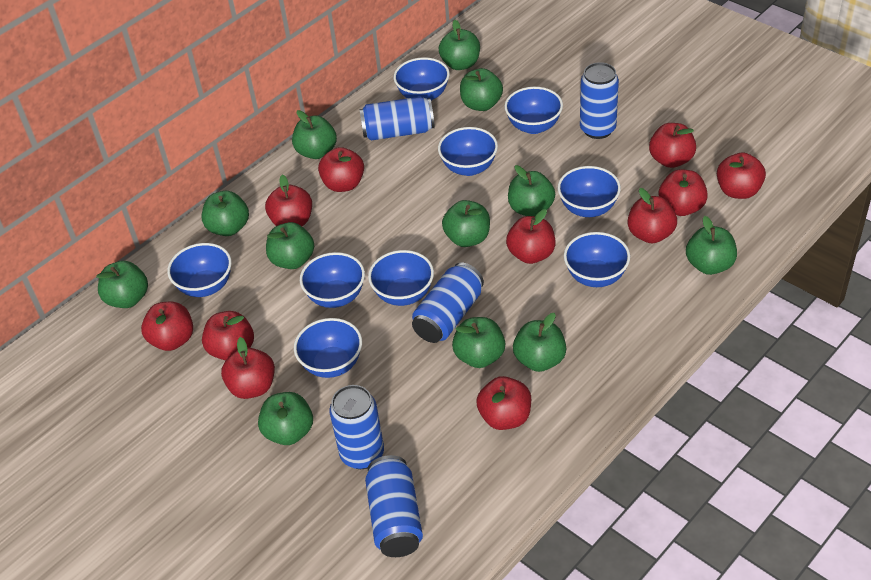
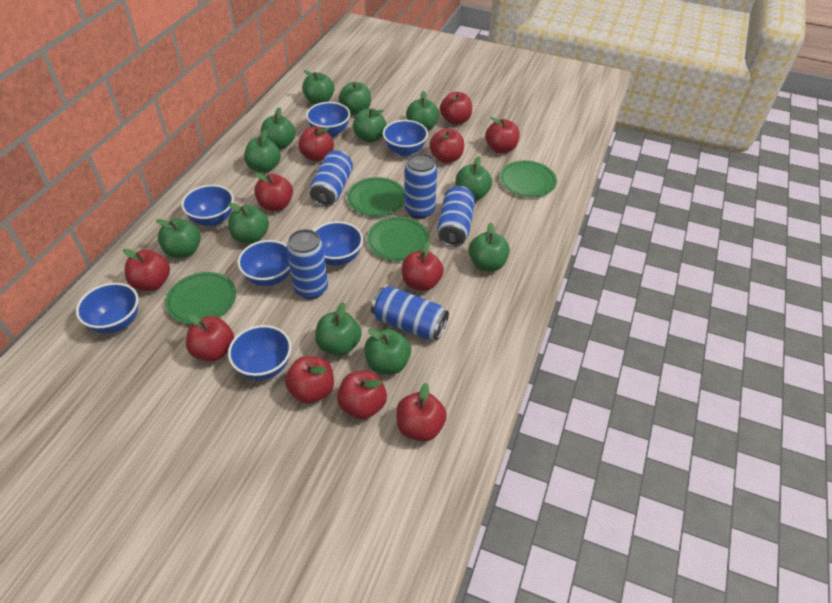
blue bowl: 9 -> 7
green plate: 0 -> 4

